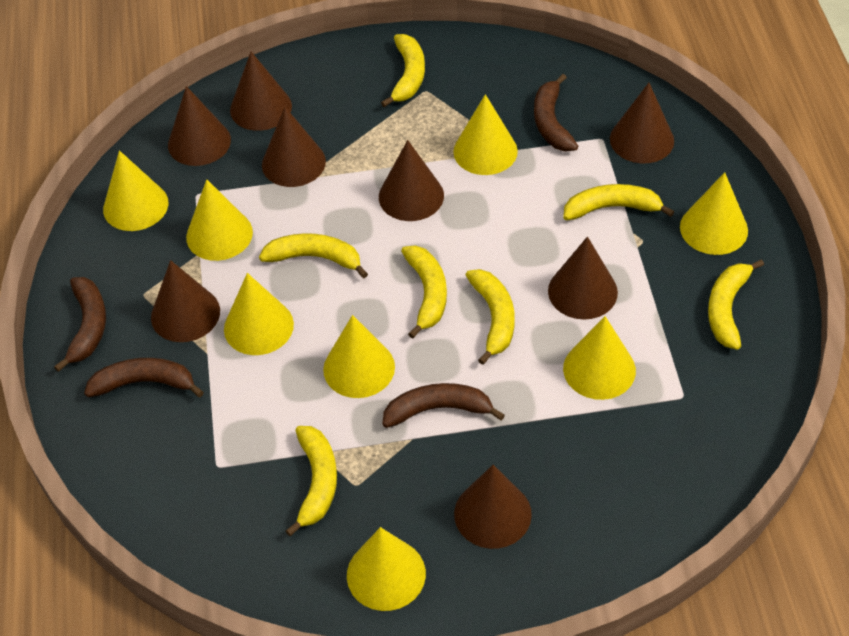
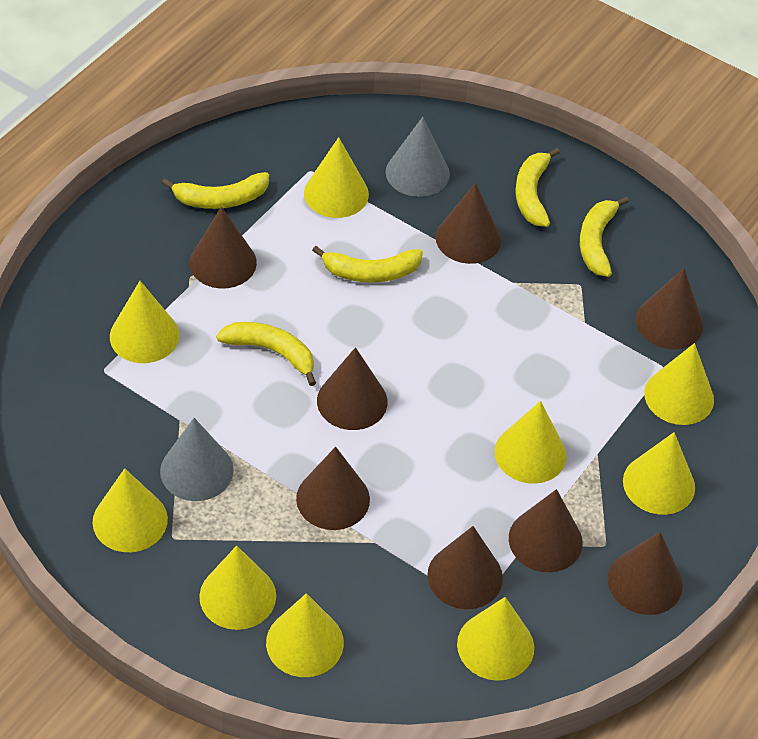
brown banana: 4 -> 0
grey cone: 0 -> 2
yellow banana: 7 -> 5
yellow cone: 8 -> 9

